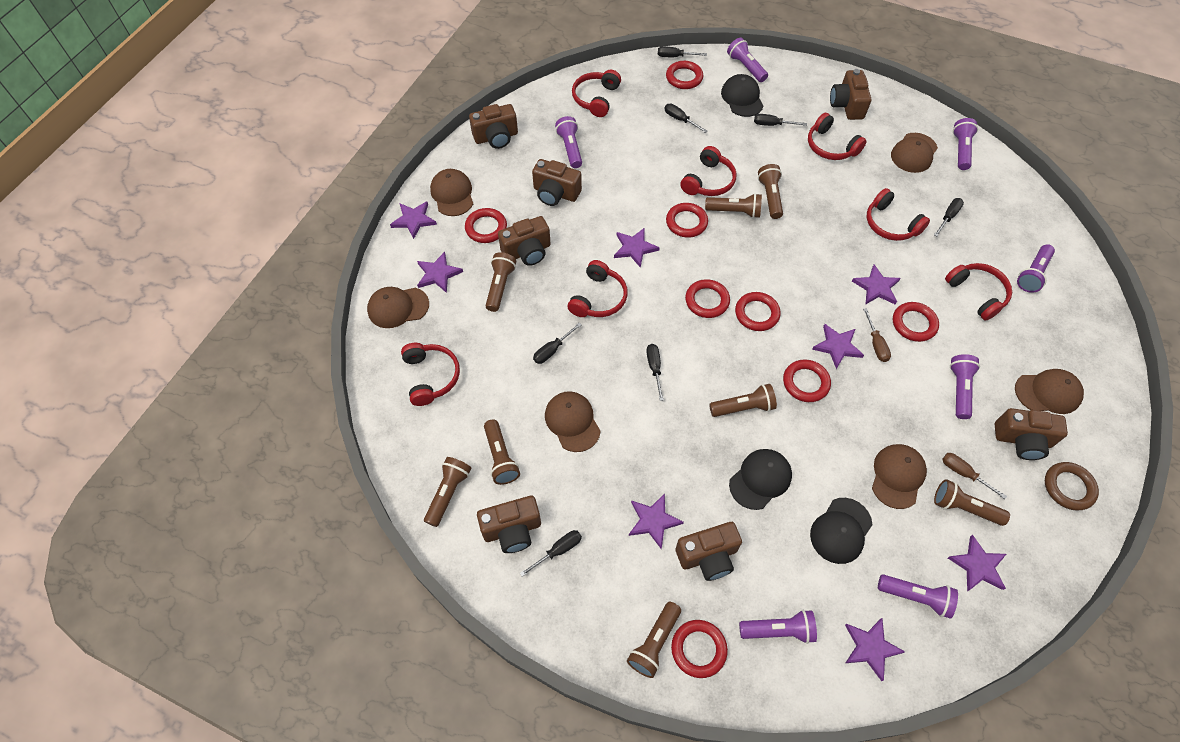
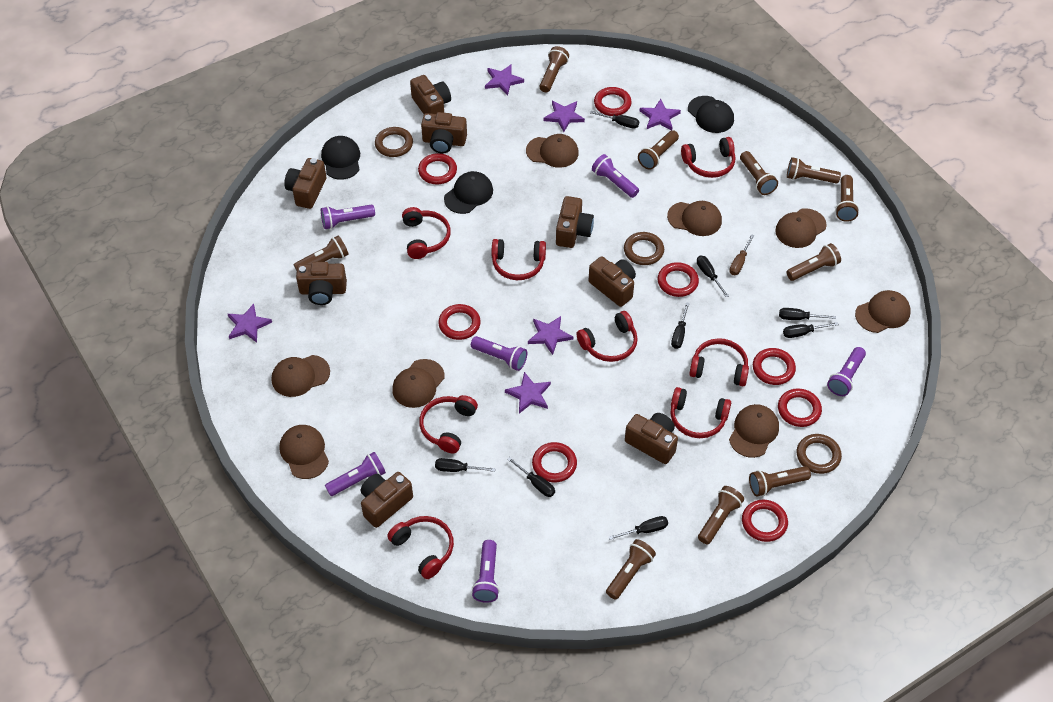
black screwdriver: 7 -> 8
brown camera: 7 -> 8
brown cap: 6 -> 8
brown flashlight: 8 -> 10
brown ring: 1 -> 3
brown screwdriver: 2 -> 1
purple flashlight: 7 -> 6
purple star: 8 -> 6
red headphones: 7 -> 8

